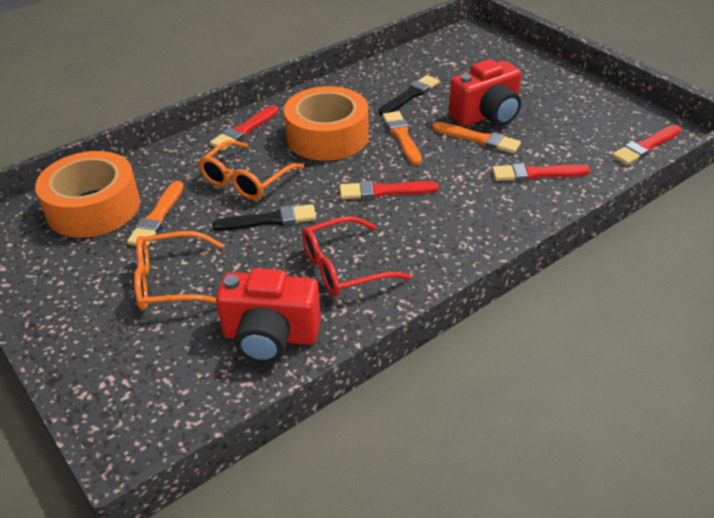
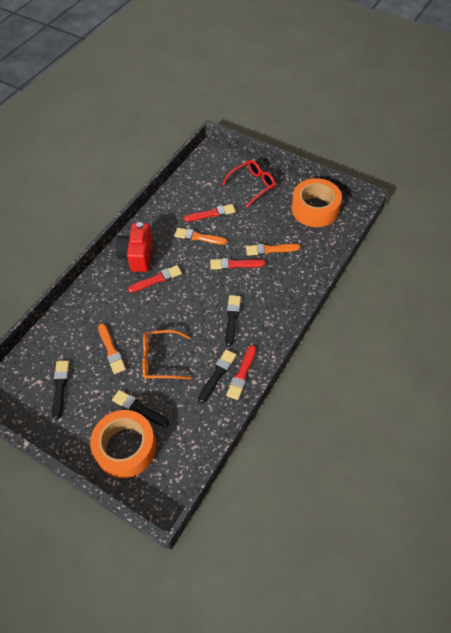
black brush: 2 -> 4
orange glasses: 2 -> 1
red camera: 2 -> 1

